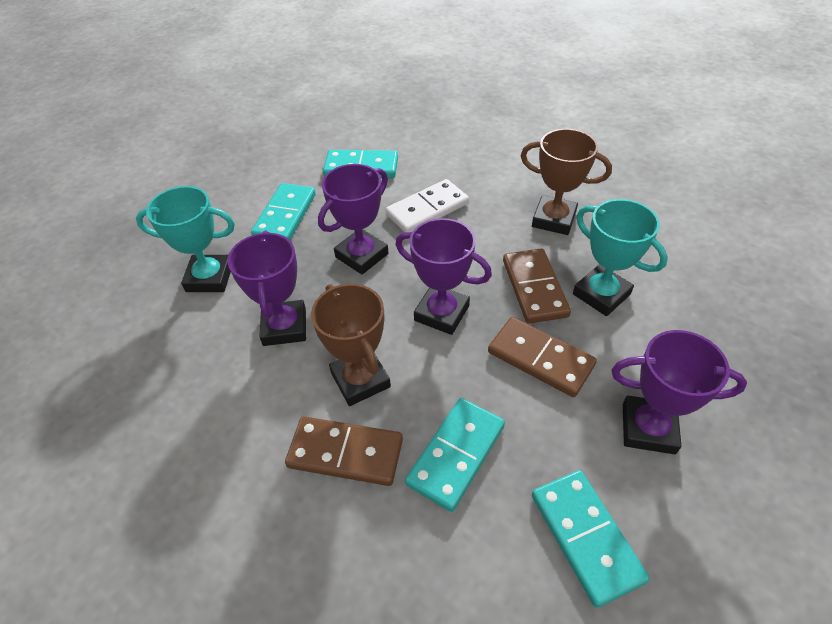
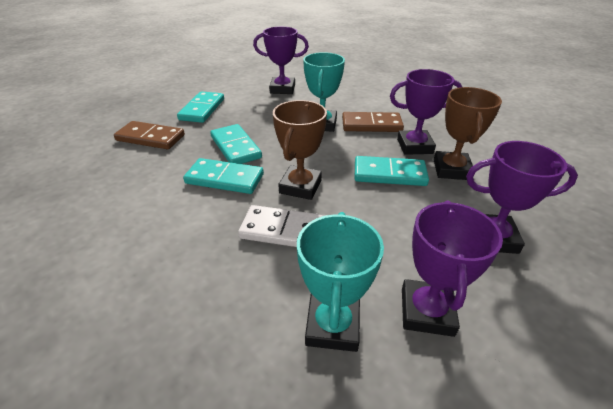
brown domino: 3 -> 2

